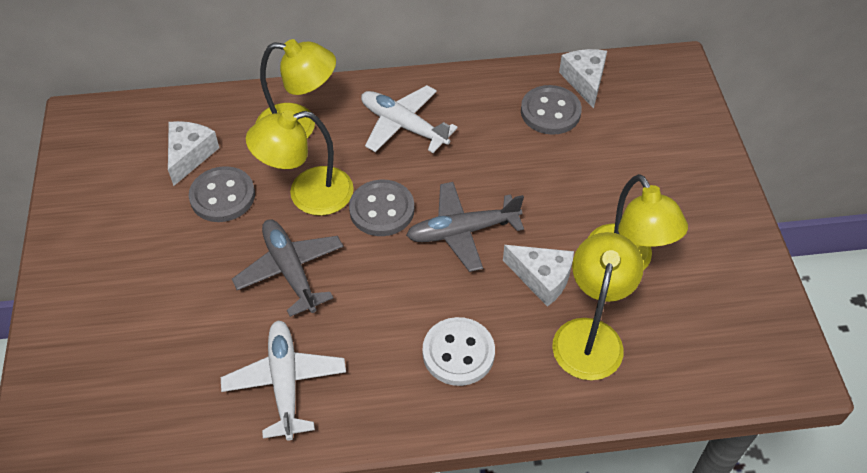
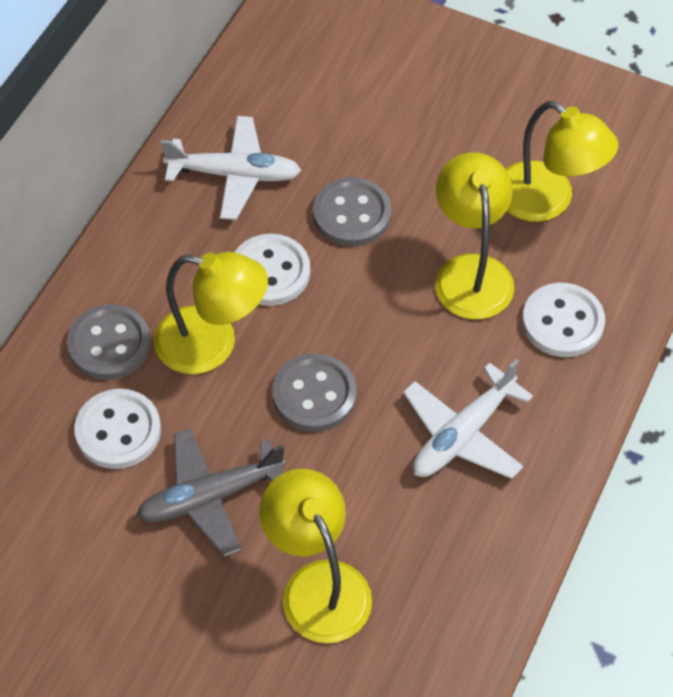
grey plane: 2 -> 1
white button: 1 -> 3
white cheese: 3 -> 0

